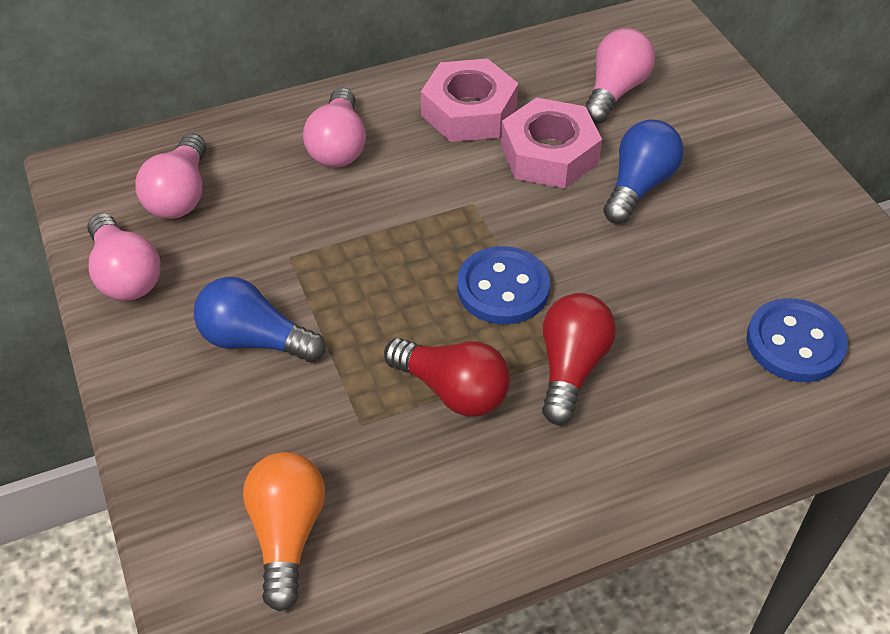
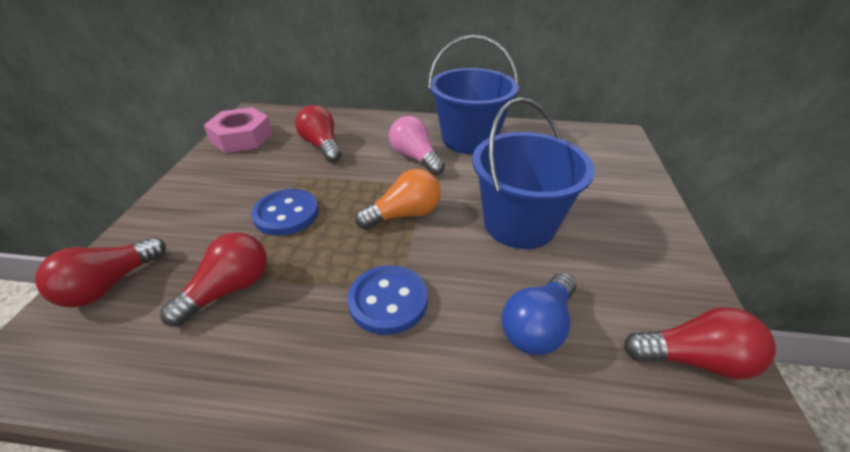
blue bucket: 0 -> 2
blue light bulb: 2 -> 1
pink light bulb: 4 -> 1
pink nut: 2 -> 1
red light bulb: 2 -> 4

